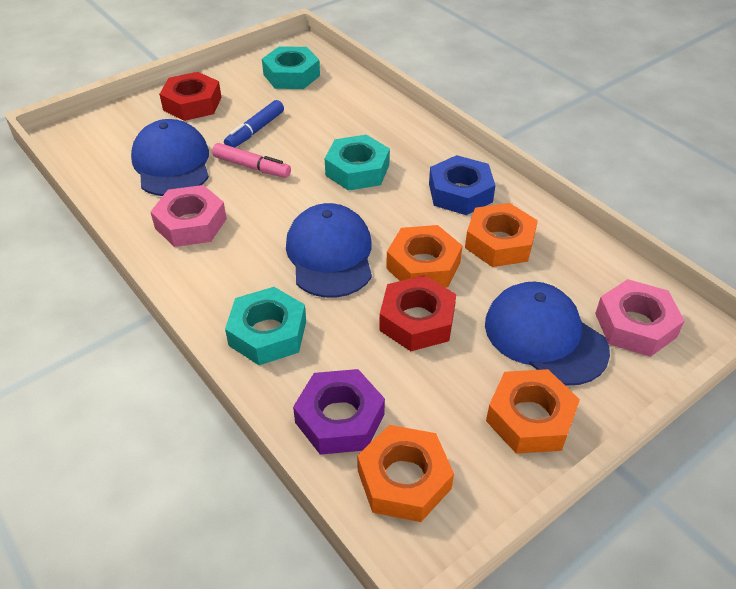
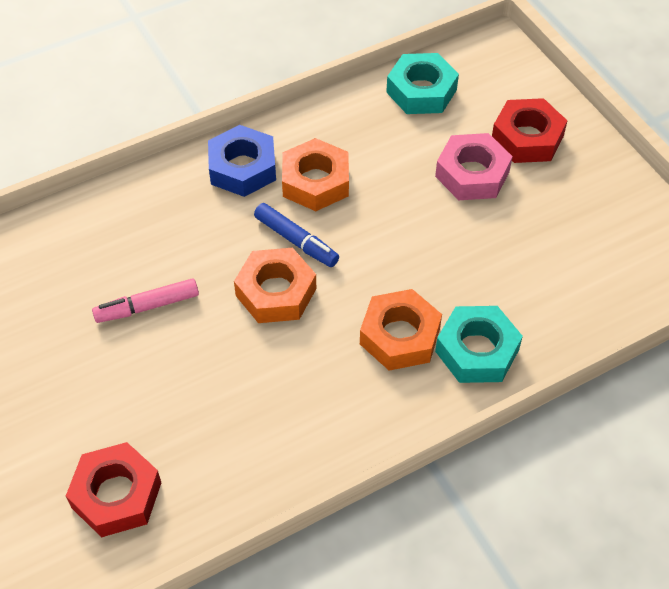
blue cap: 3 -> 0
orange nut: 4 -> 3
pink nut: 2 -> 1
purple nut: 1 -> 0
turquoise nut: 3 -> 2

